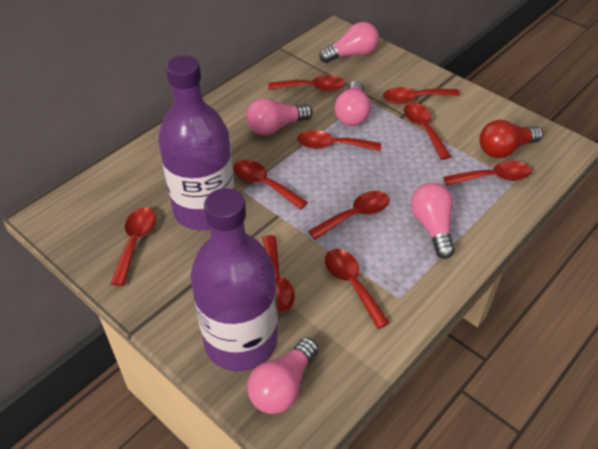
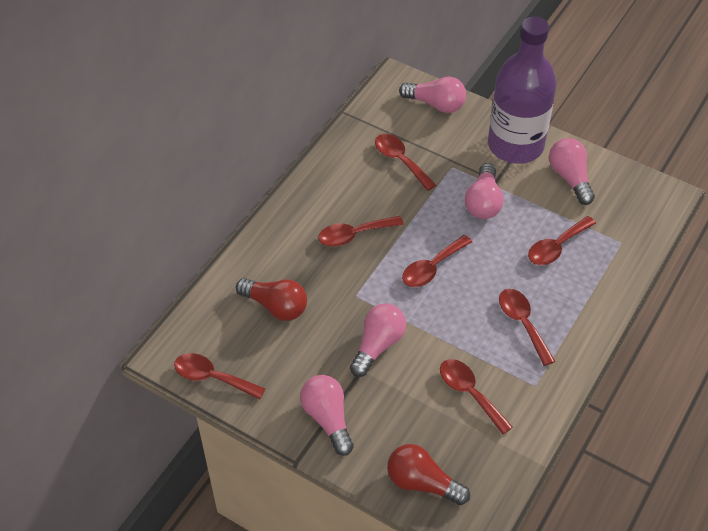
purple bottle: 2 -> 1
red light bulb: 1 -> 2
red spoon: 10 -> 7

